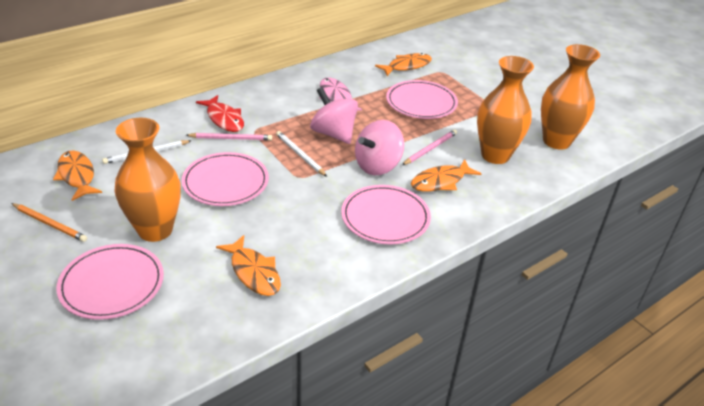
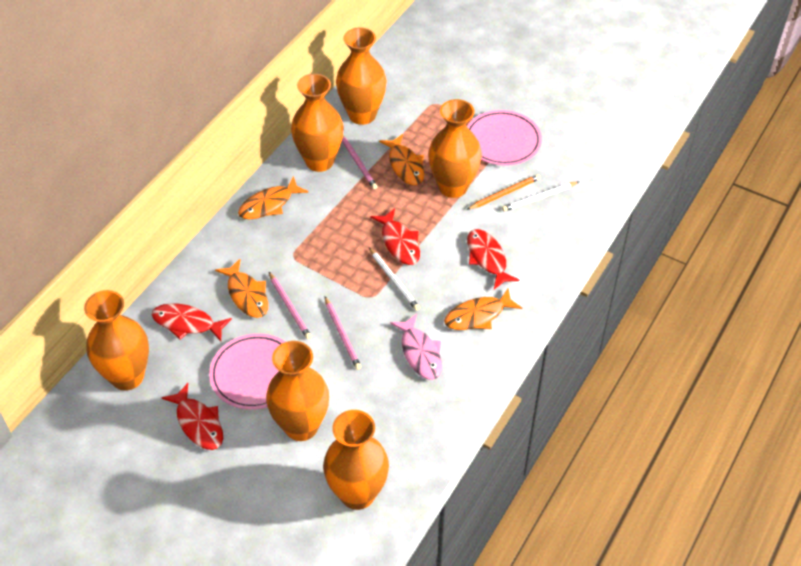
orange vase: 3 -> 6
pink pencil: 2 -> 3
pink plate: 4 -> 2
pink spinning top: 2 -> 0
red fish: 1 -> 4

